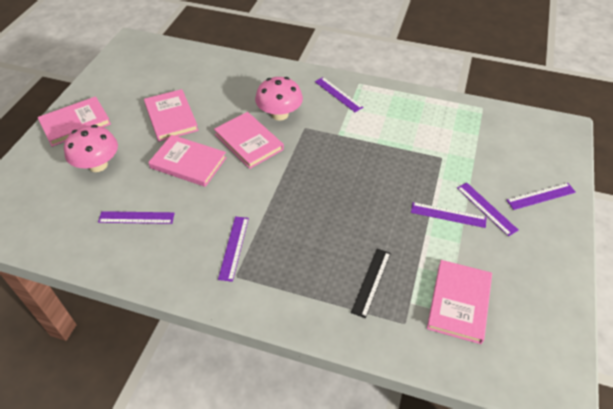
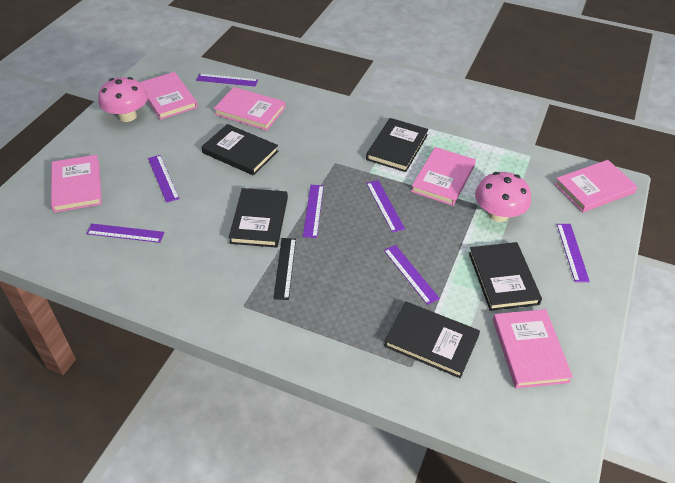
black book: 0 -> 5
pink book: 5 -> 6
purple ruler: 6 -> 7

